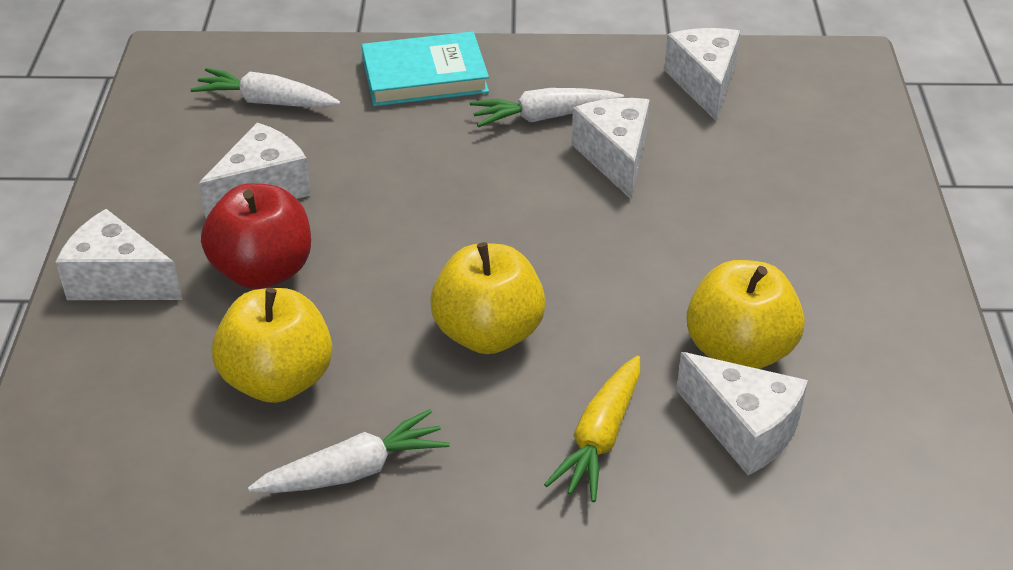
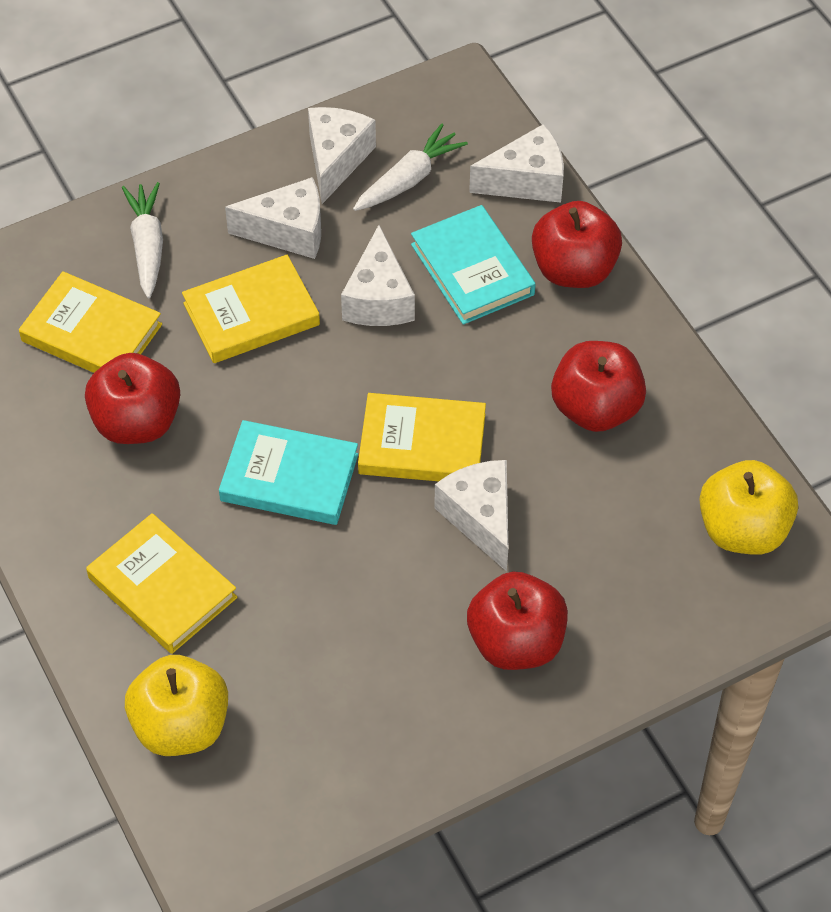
red apple: 1 -> 4
turquoise book: 1 -> 2
white carrot: 3 -> 2
yellow apple: 3 -> 2
yellow book: 0 -> 4
yellow carrot: 1 -> 0

